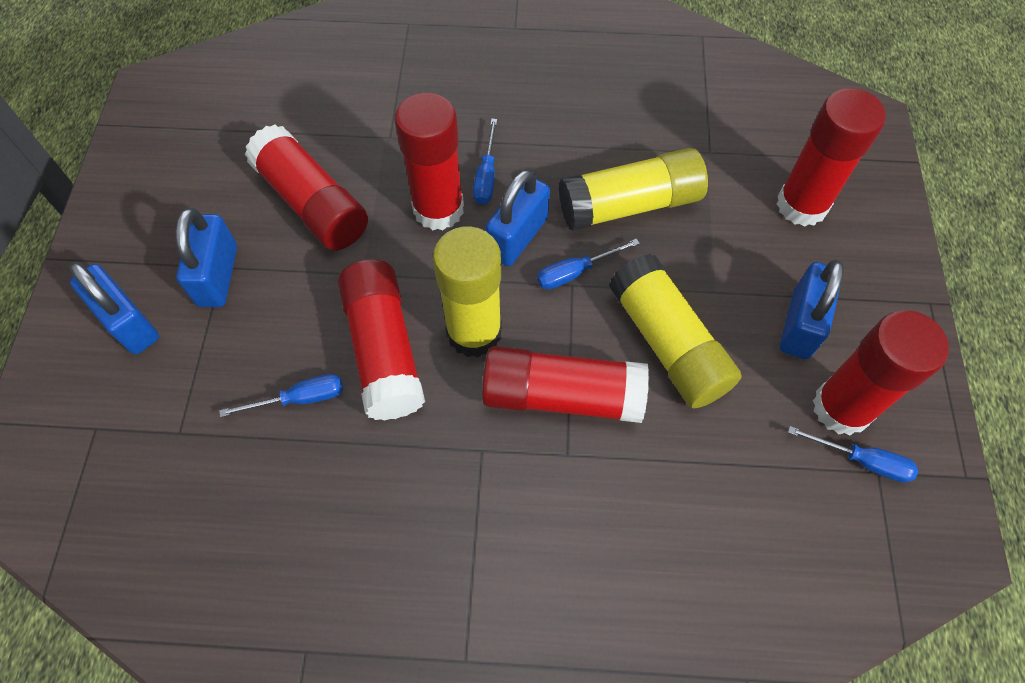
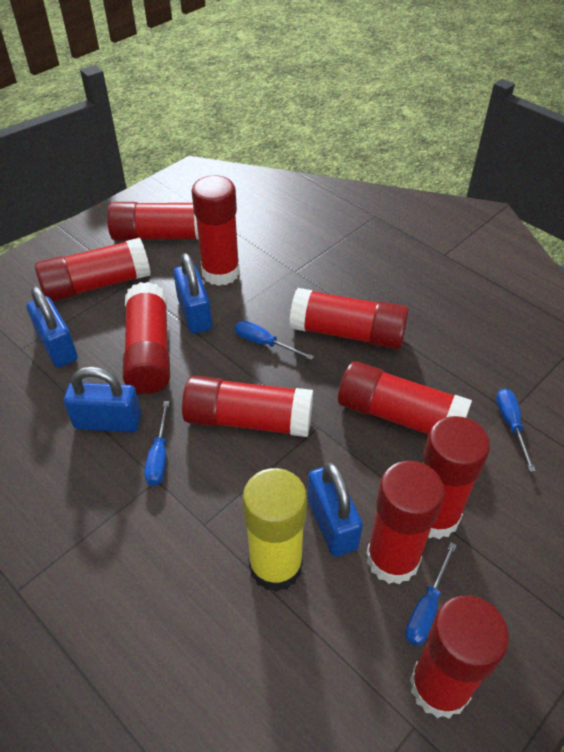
red glue stick: 6 -> 10
yellow glue stick: 3 -> 1

